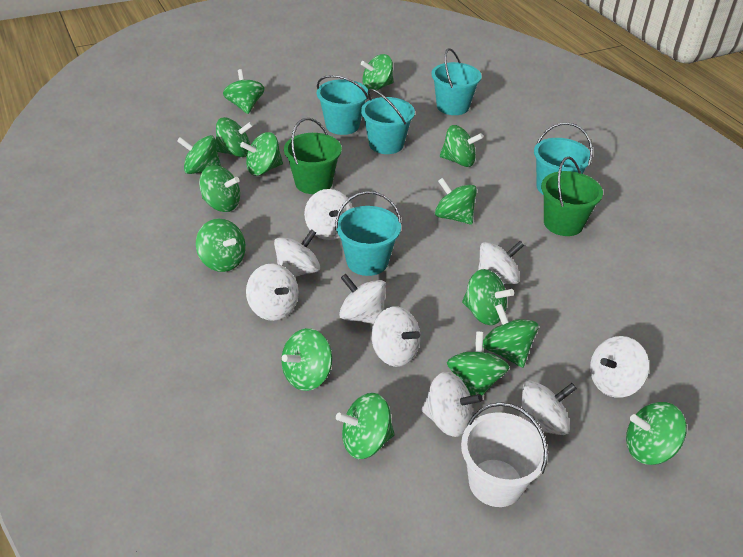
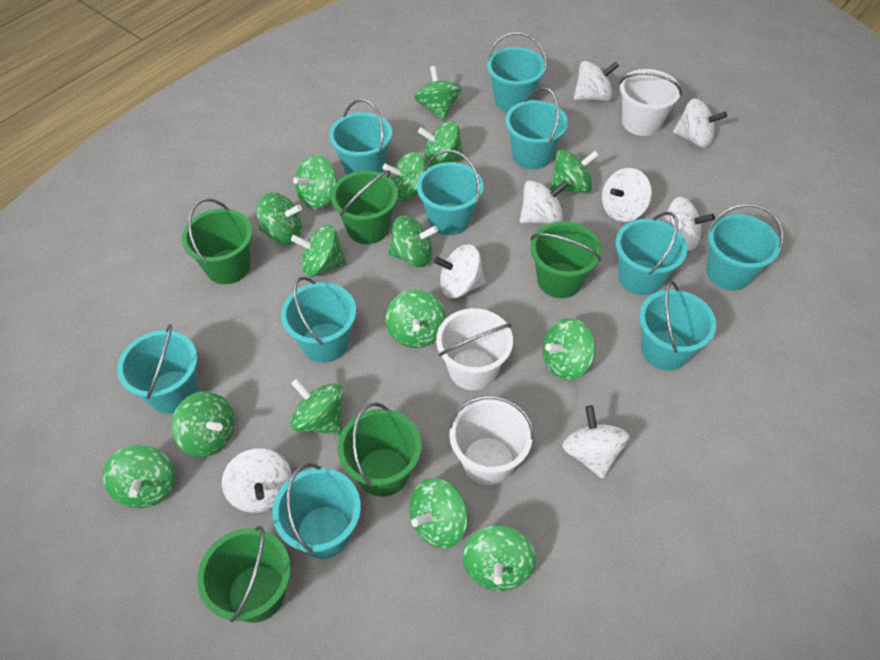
green bucket: 2 -> 5
turquoise bucket: 5 -> 10
white bucket: 1 -> 3
white spinning top: 9 -> 8

